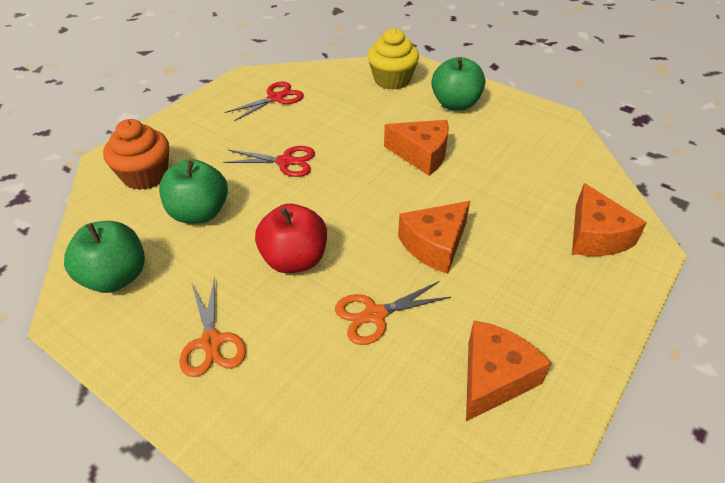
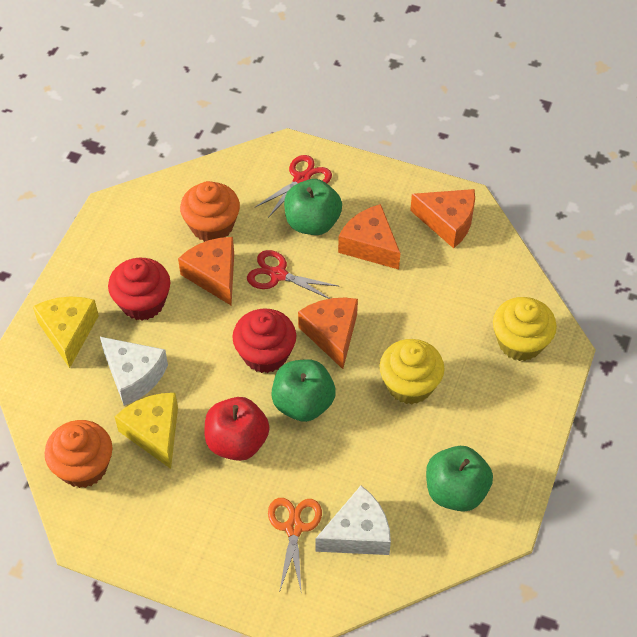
orange cupcake: 1 -> 2
orange scissors: 2 -> 1
red cupcake: 0 -> 2
white cheese: 0 -> 2
yellow cheese: 0 -> 2
yellow cupcake: 1 -> 2

